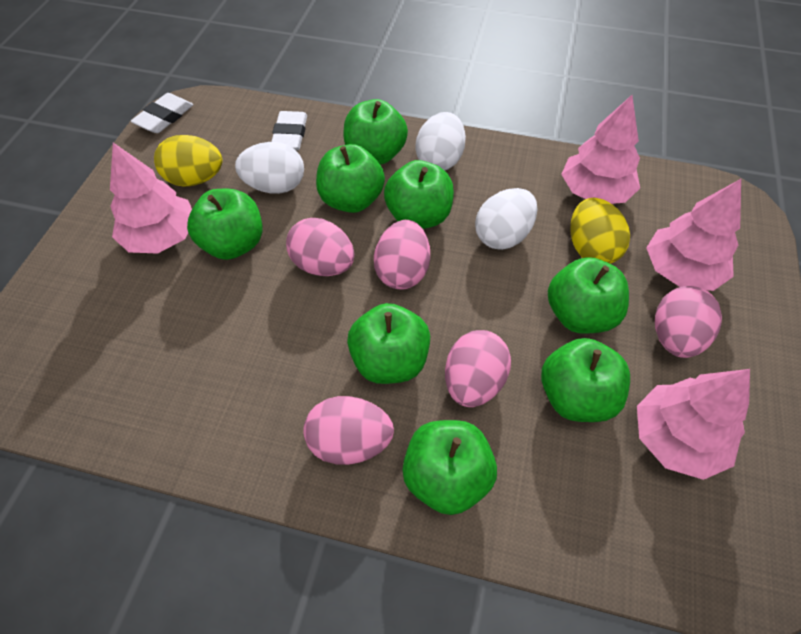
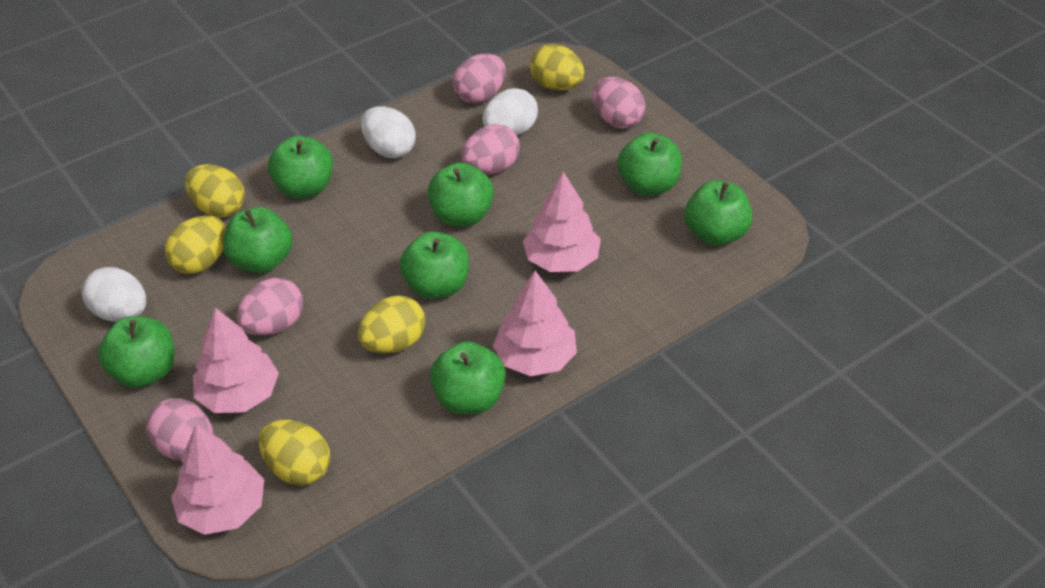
white eraser: 2 -> 0
yellow egg: 2 -> 5

